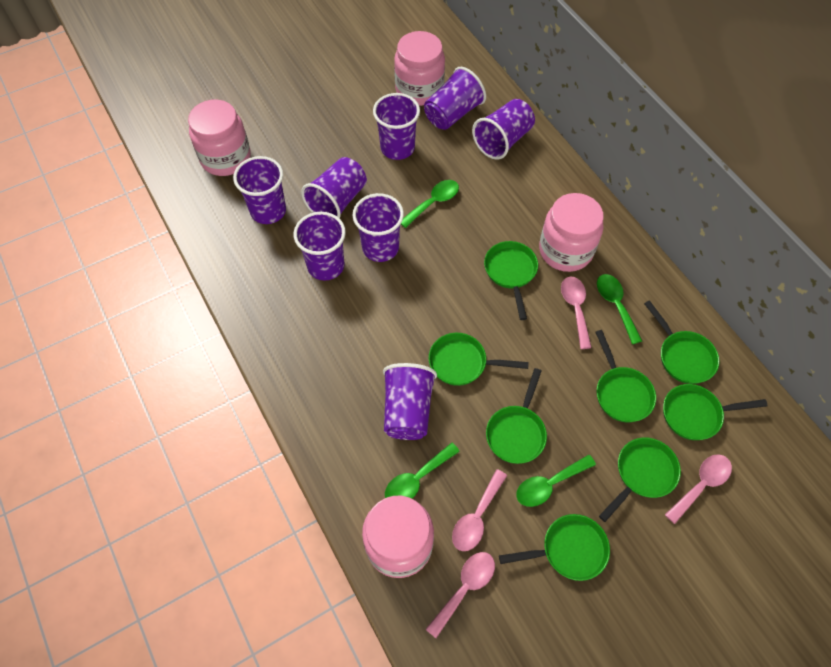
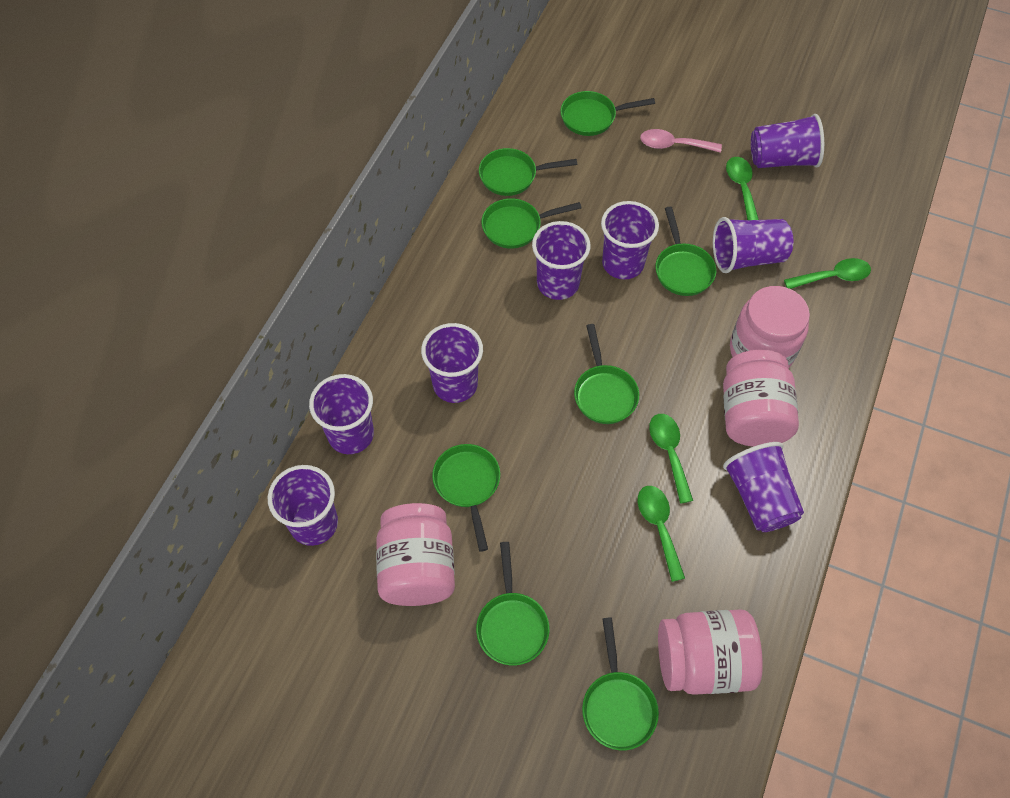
pink spoon: 4 -> 1

